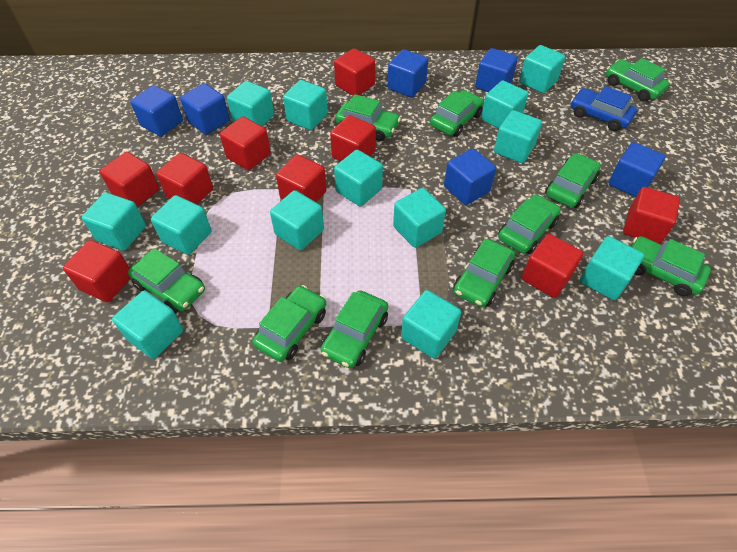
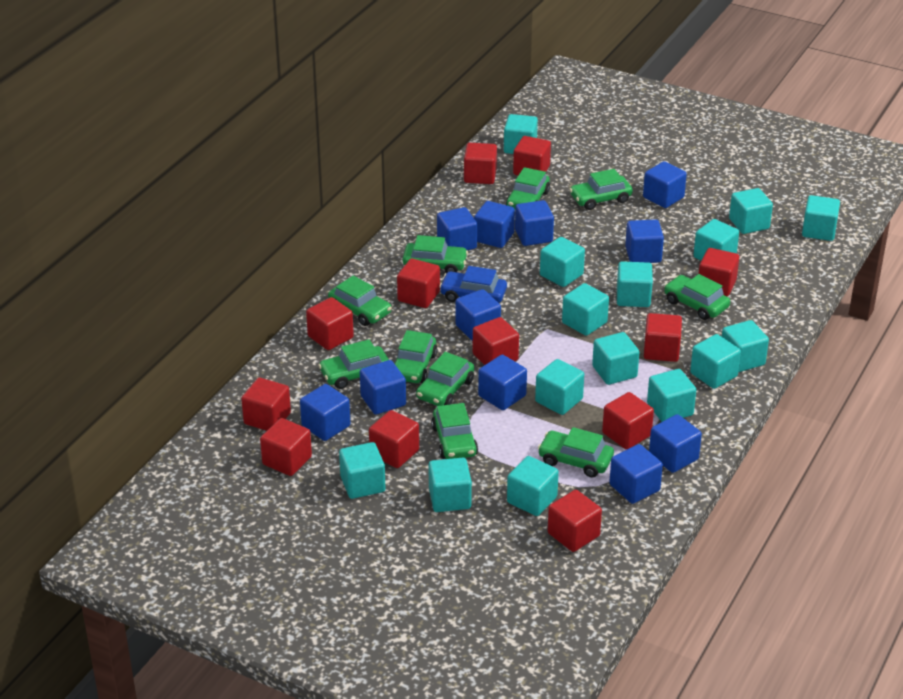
blue cube: 6 -> 11
red cube: 9 -> 12
turquoise cube: 13 -> 15

